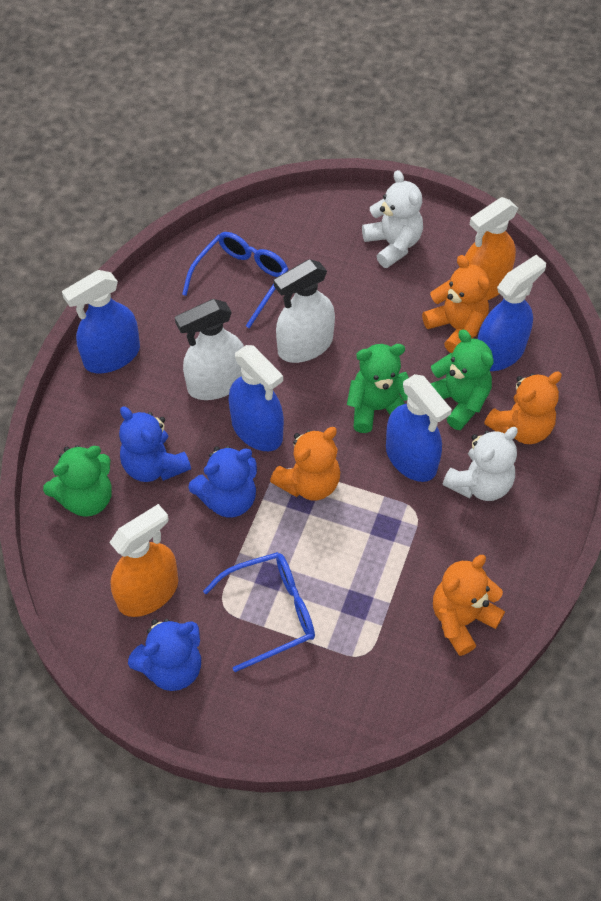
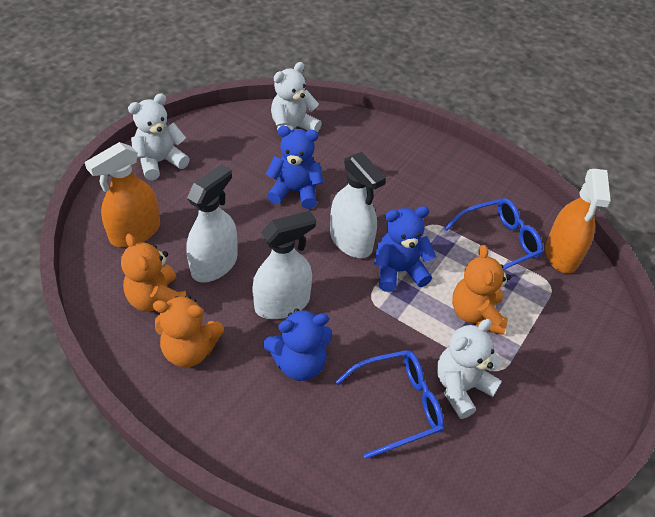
blue spray bottle: 4 -> 0
green teddy bear: 3 -> 0
orange teddy bear: 4 -> 3
white spray bottle: 2 -> 3
white teddy bear: 2 -> 3

